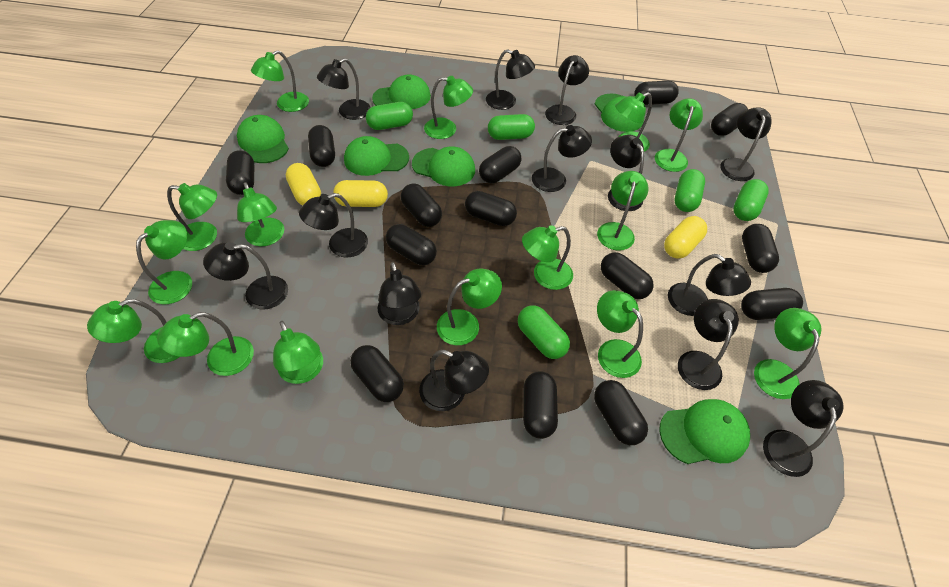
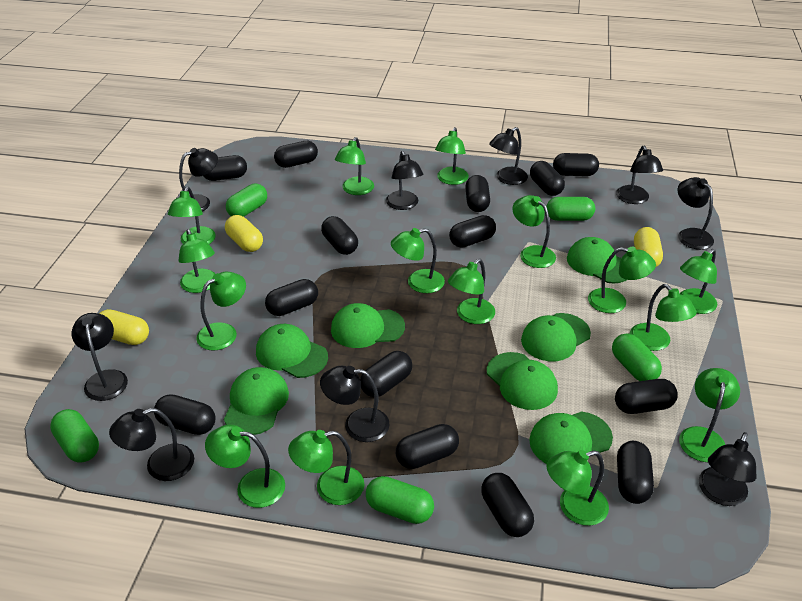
black lamp: 13 -> 9
green cap: 6 -> 7

